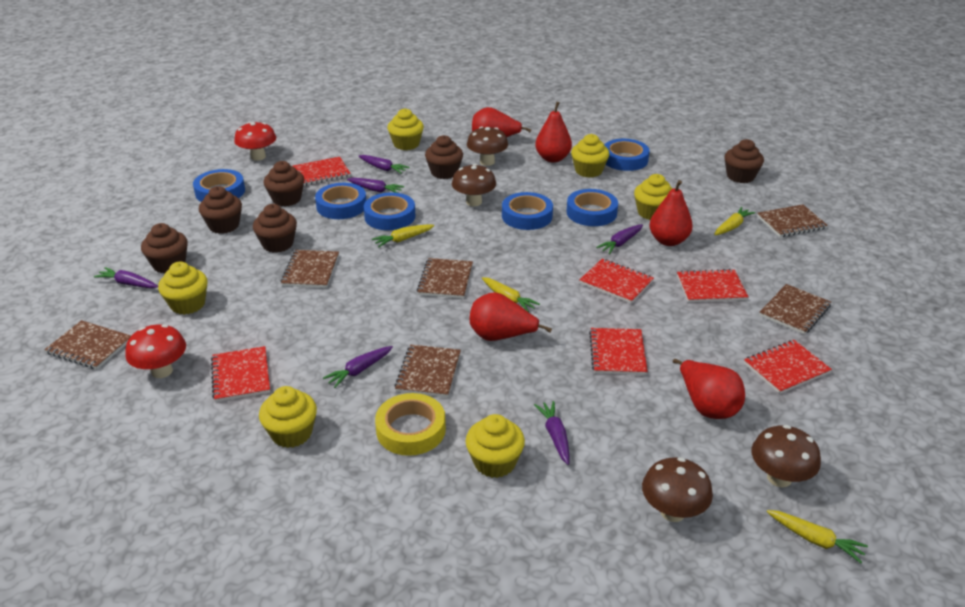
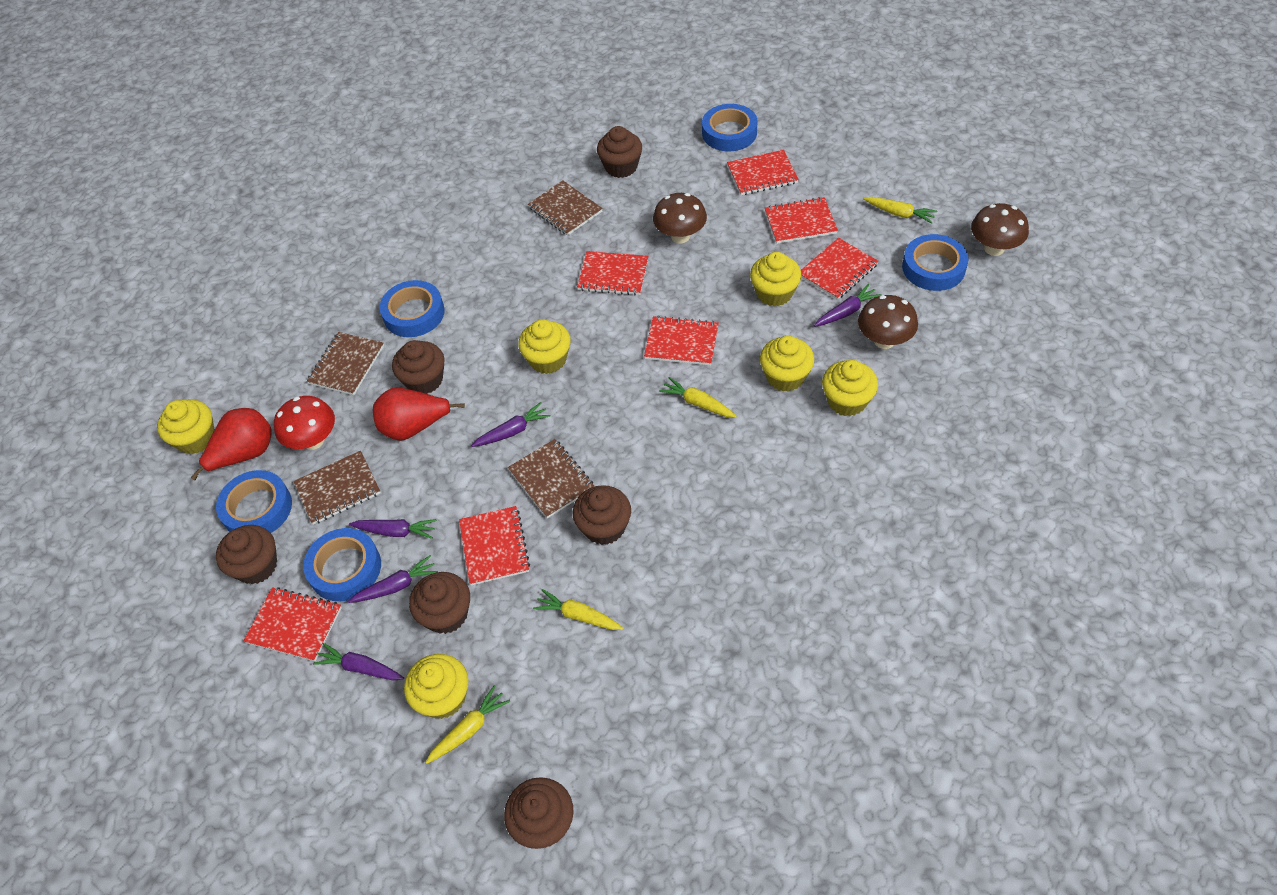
blue tape: 6 -> 5
brown mushroom: 4 -> 3
brown notebook: 6 -> 4
purple carrot: 6 -> 5
red mushroom: 2 -> 1
red notebook: 6 -> 7
red pear: 5 -> 2
yellow tape: 1 -> 0

